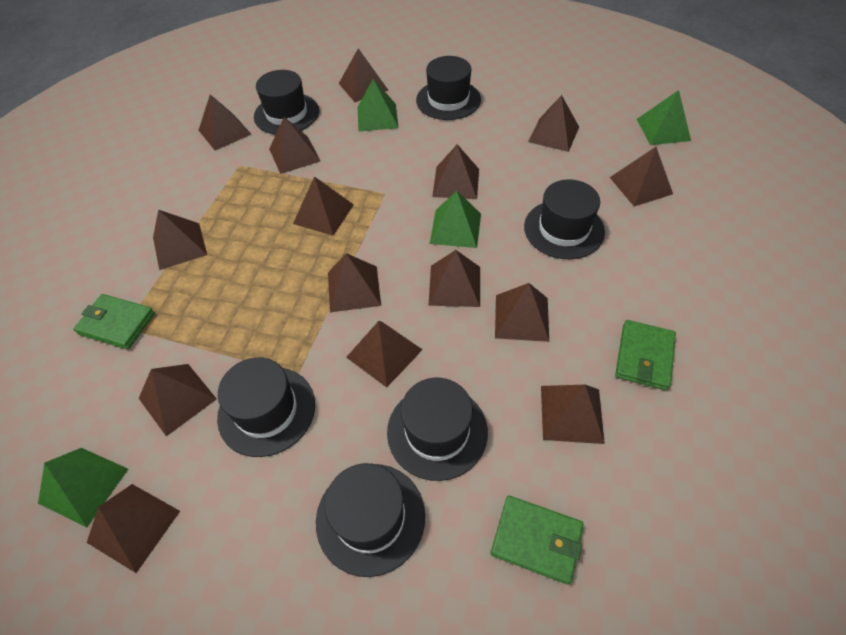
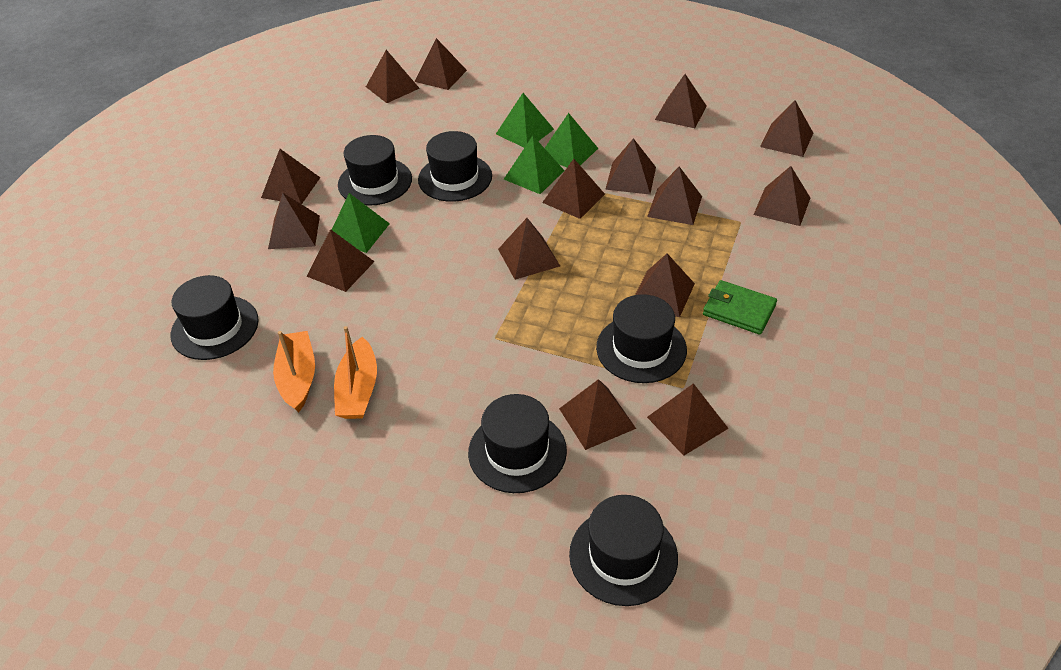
green wallet: 3 -> 1
orange boat: 0 -> 2

